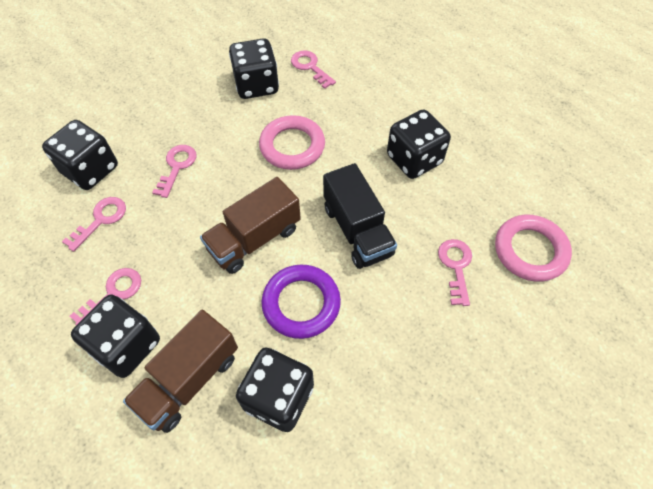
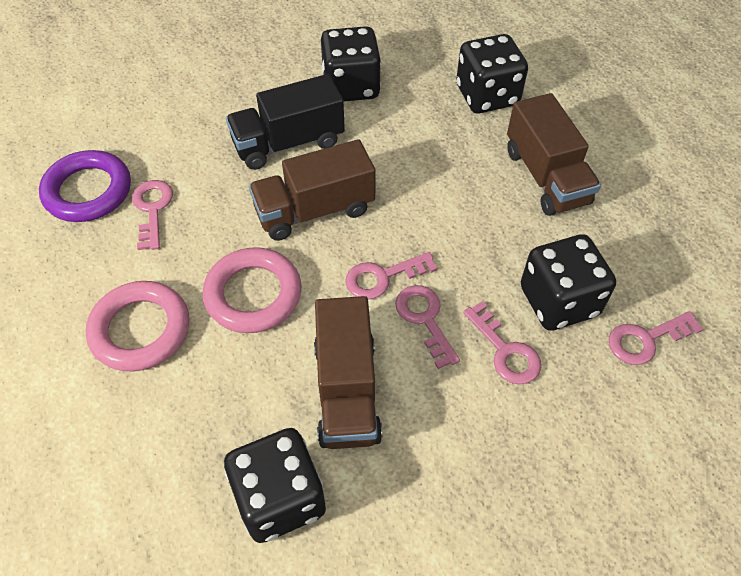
black dice: 5 -> 4
brown truck: 2 -> 3

